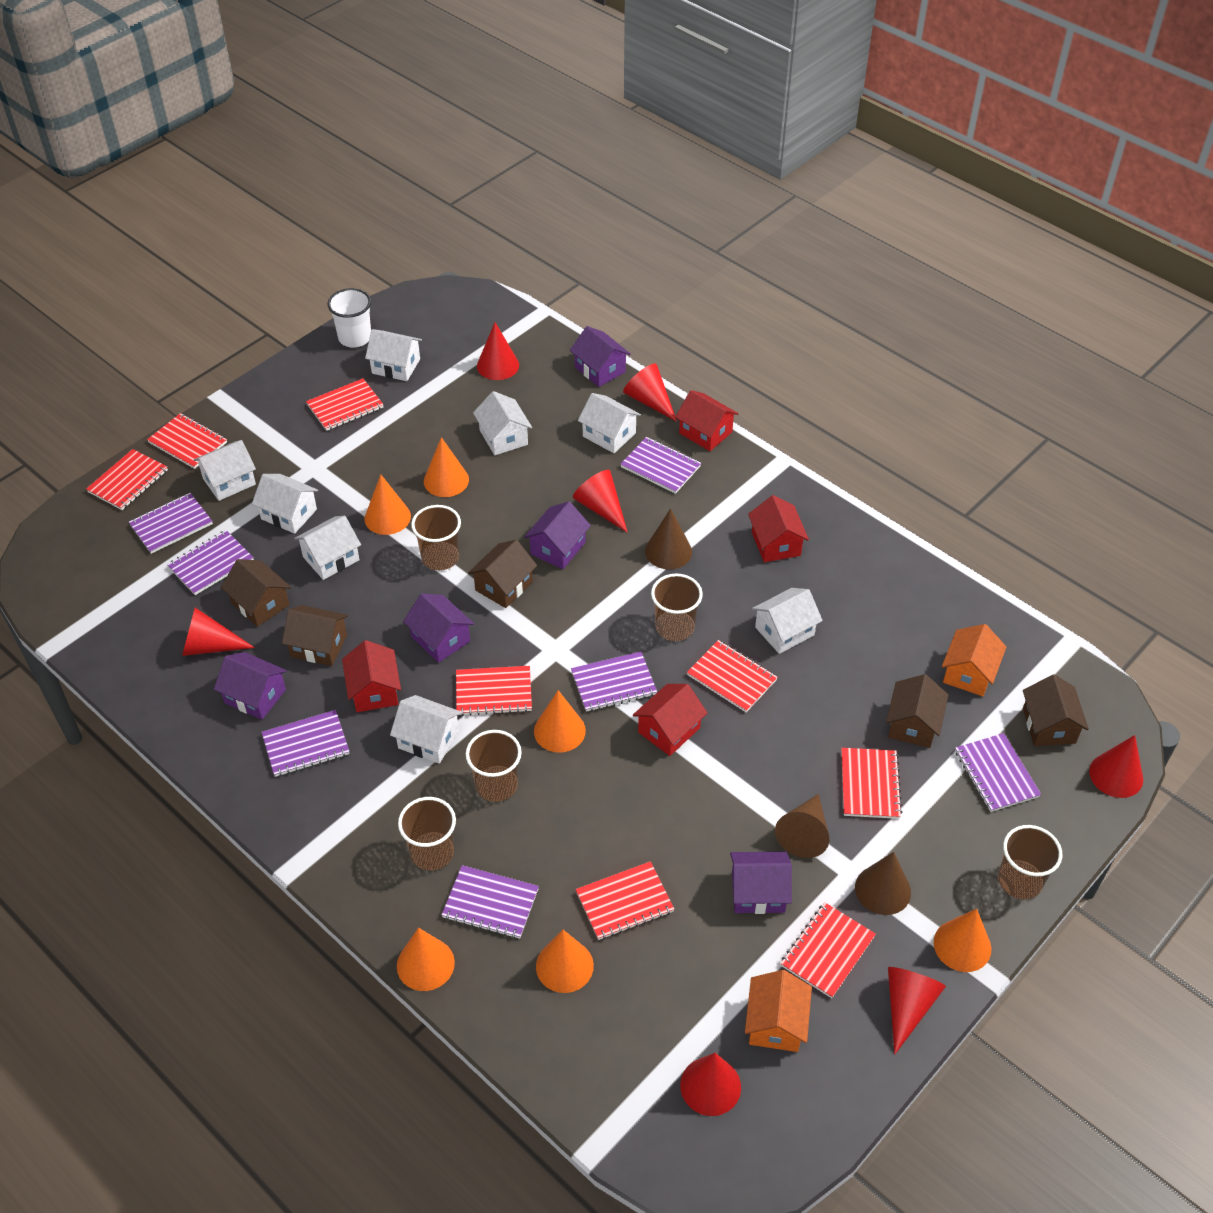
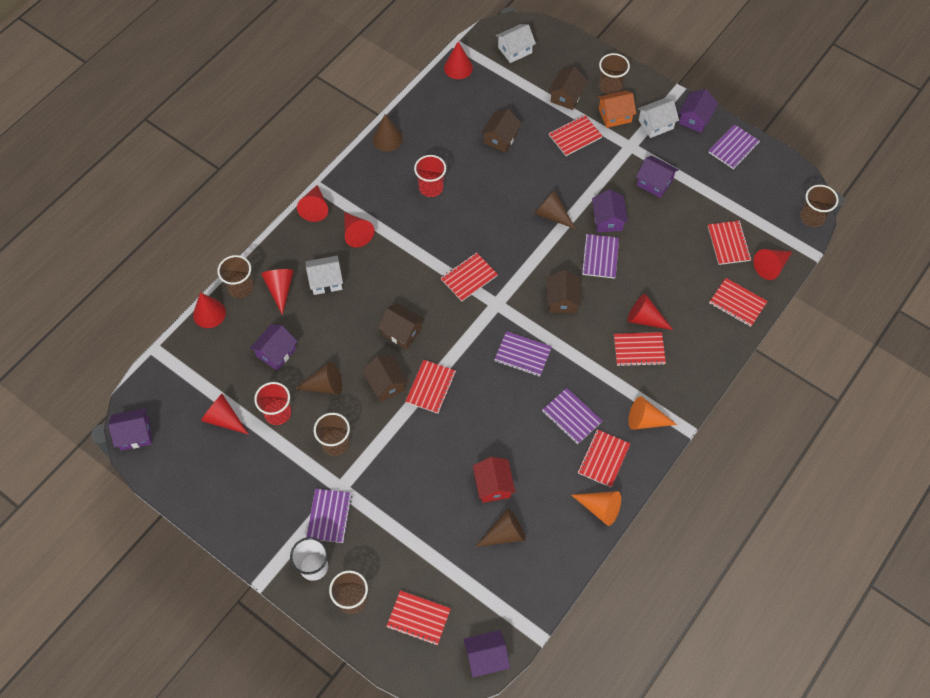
brown cone: 3 -> 4
orange cone: 6 -> 2
orange house: 2 -> 1
purple house: 5 -> 6
purple notebook: 7 -> 5
red cone: 7 -> 8
red cup: 0 -> 2
red house: 4 -> 1
white house: 8 -> 3

